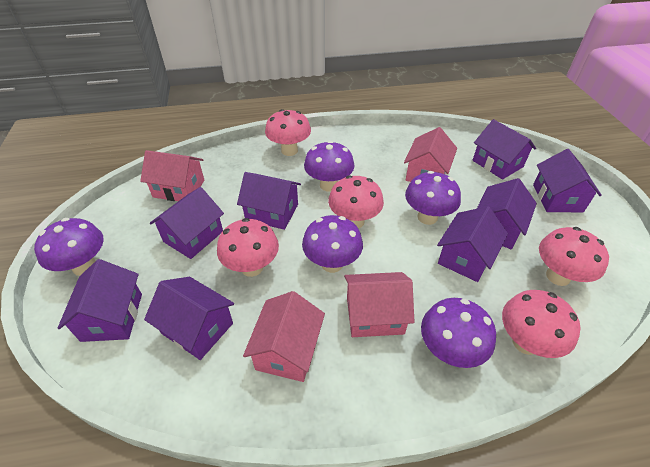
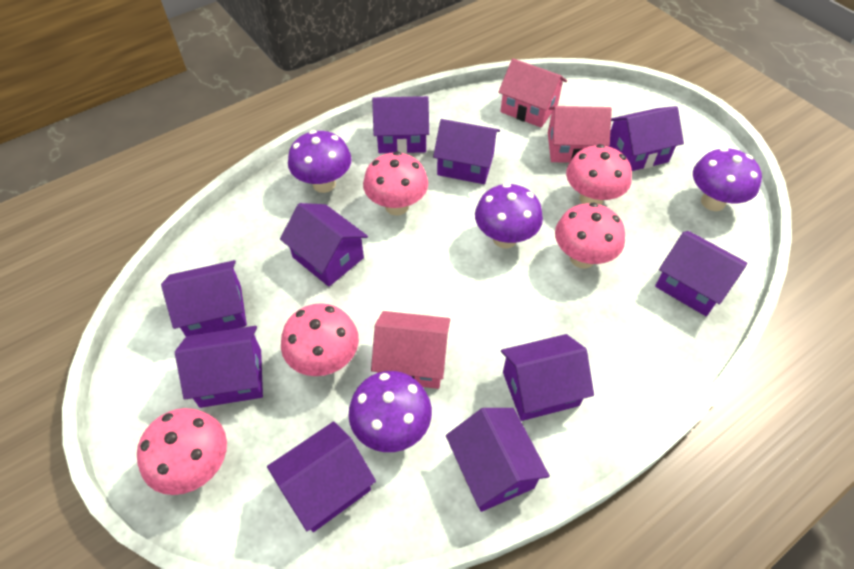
pink house: 4 -> 3
purple house: 8 -> 10
purple mushroom: 5 -> 4

